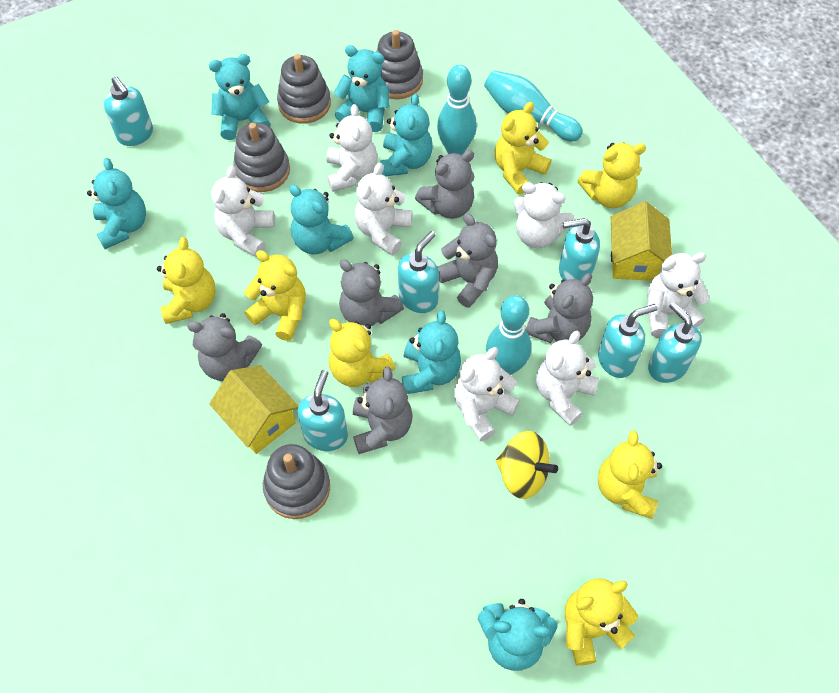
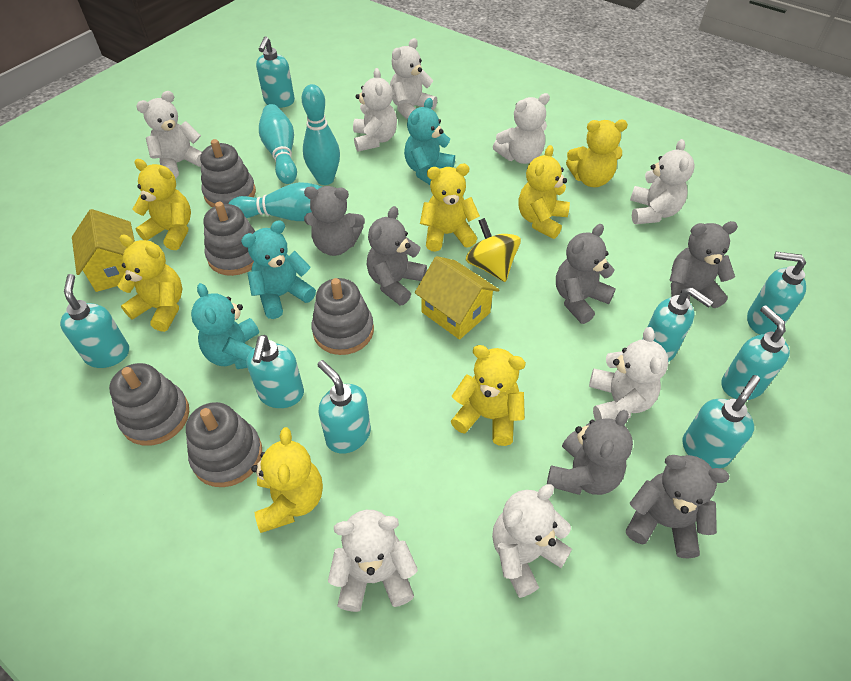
grey stacking toy: 4 -> 5
turquoise soap dispenser: 6 -> 8
turquoise teddy bear: 7 -> 3
white teddy bear: 7 -> 8

